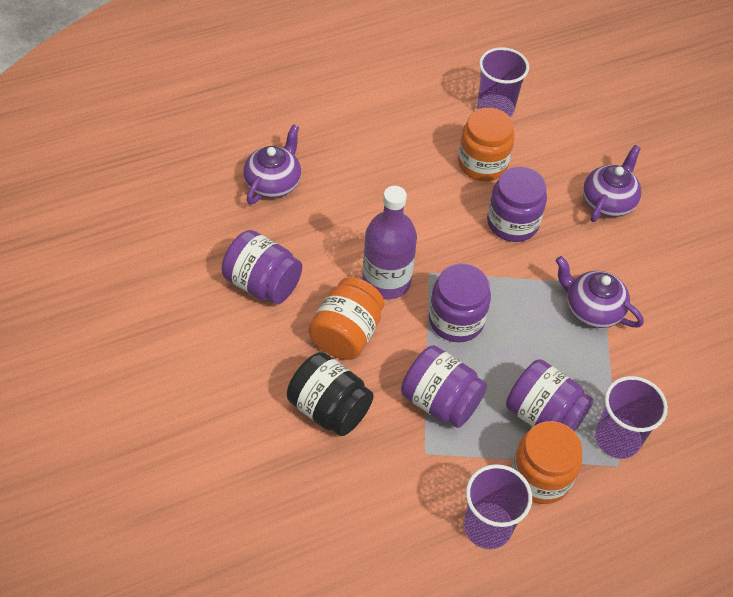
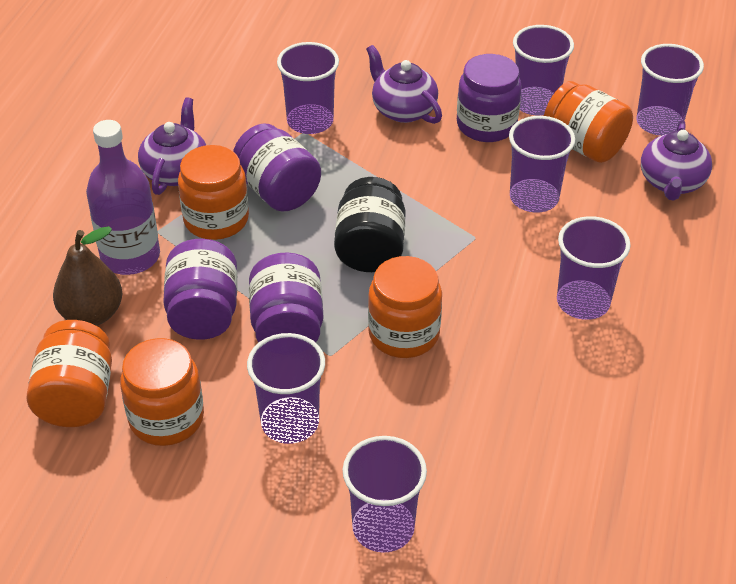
brown pear: 0 -> 1
orange jar: 3 -> 5
purple cup: 3 -> 7
purple jar: 5 -> 4

